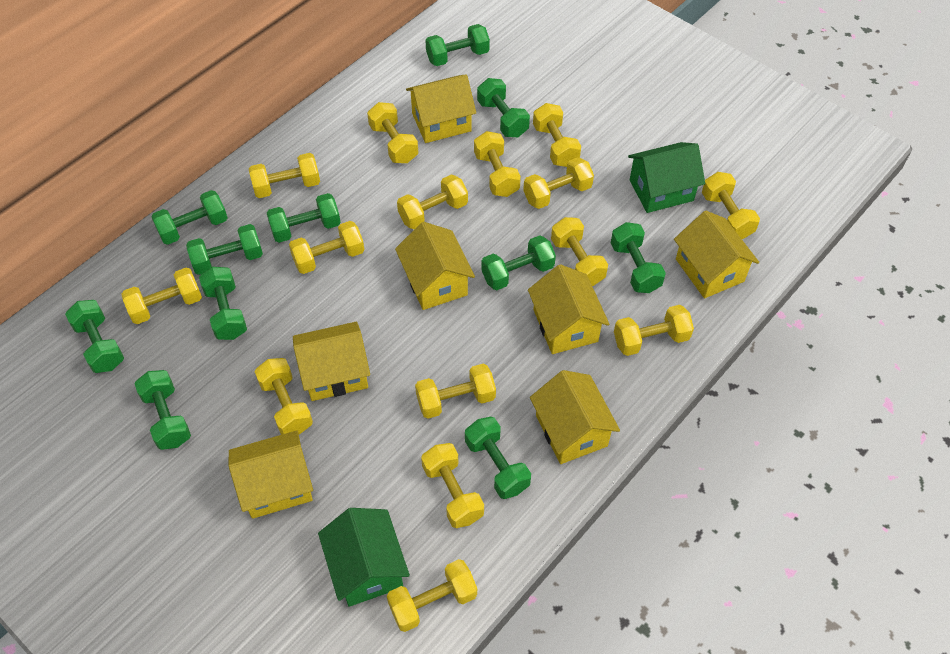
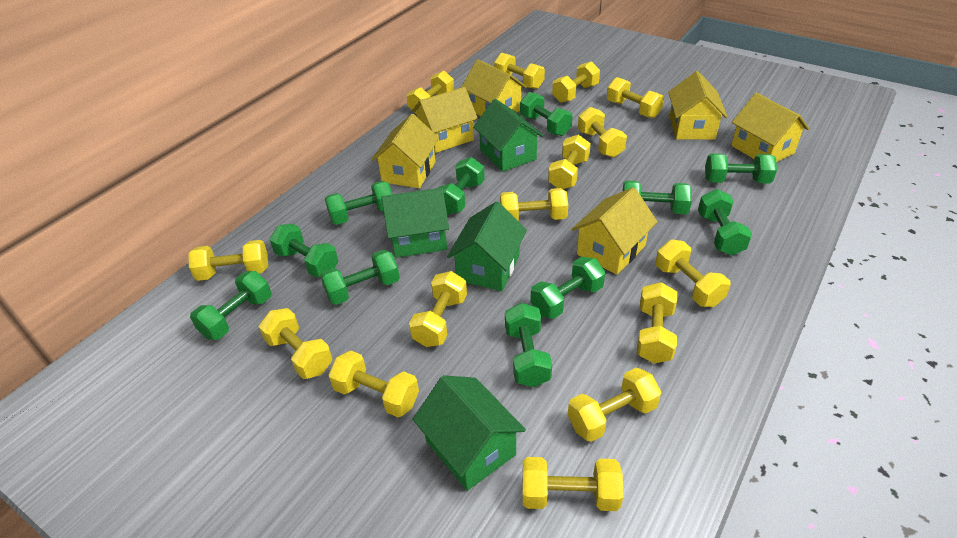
green house: 2 -> 4
yellow house: 7 -> 6

